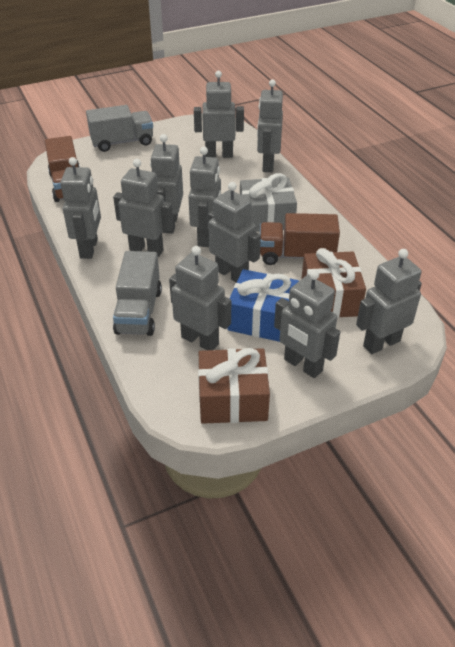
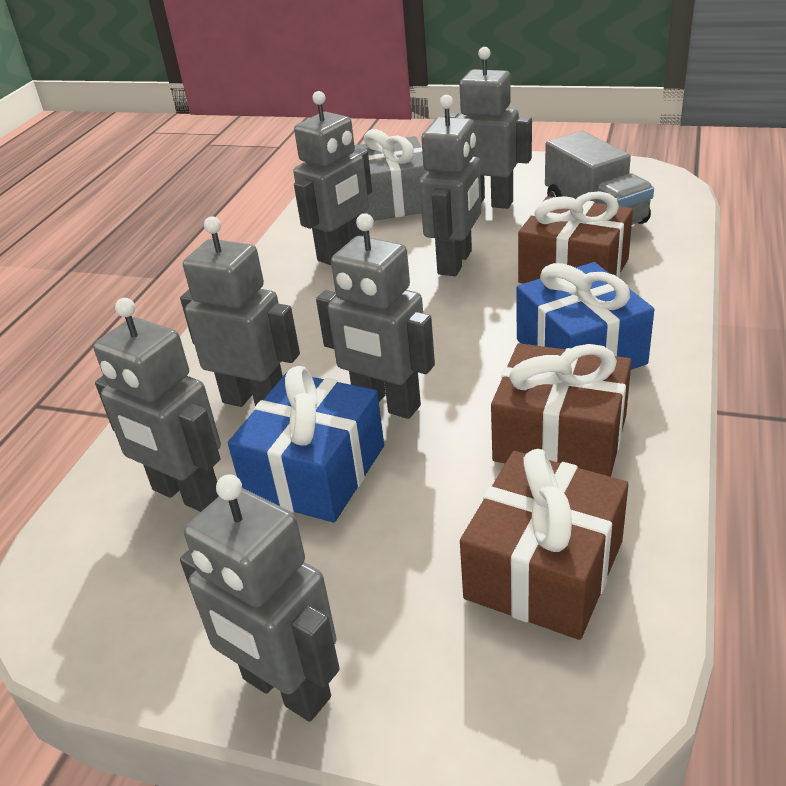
blue gift: 1 -> 2
brown gift: 2 -> 3
brown truck: 2 -> 0
grey robot: 10 -> 7
grey truck: 2 -> 1

